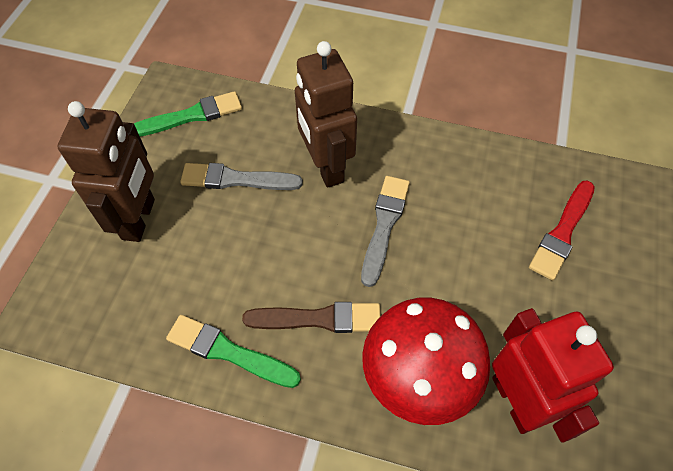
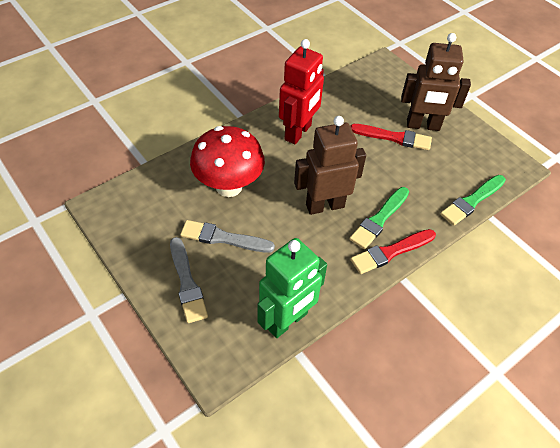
brown brush: 1 -> 0
green robot: 0 -> 1
red brush: 1 -> 2

